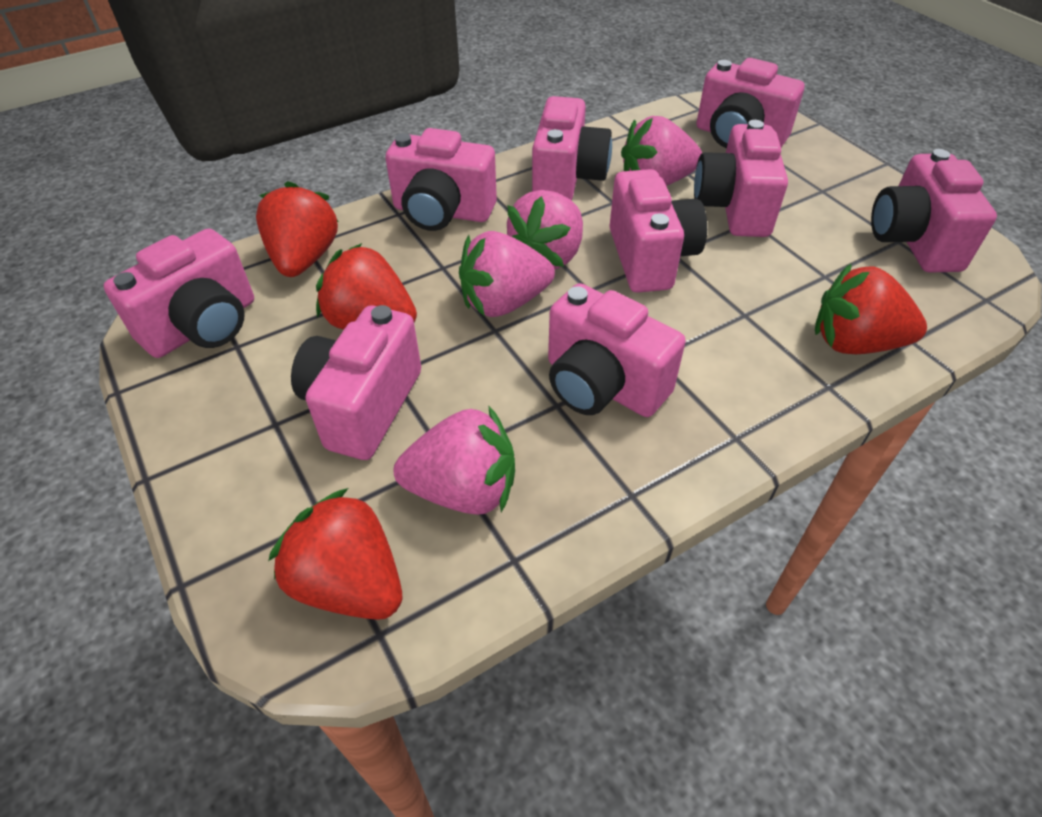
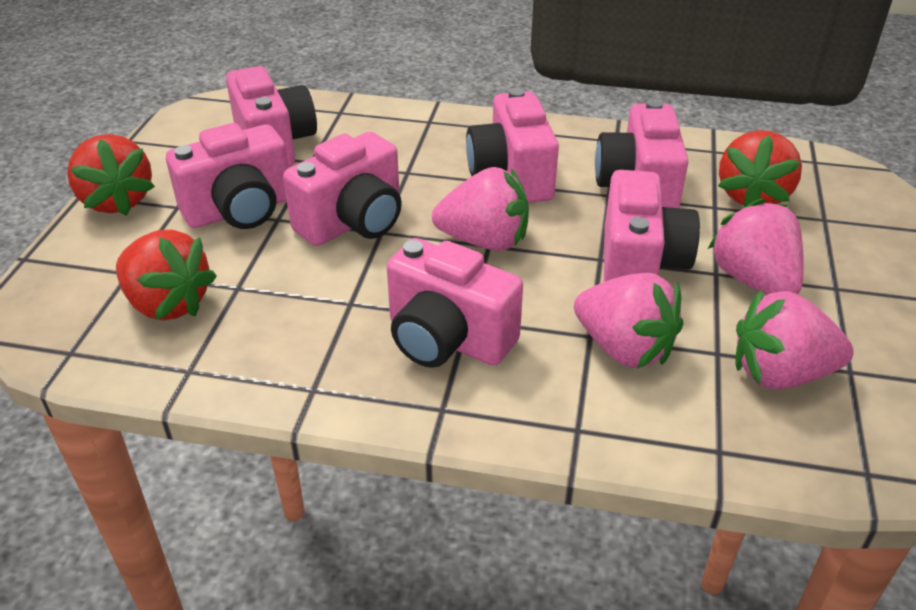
pink camera: 9 -> 7
red strawberry: 4 -> 3

